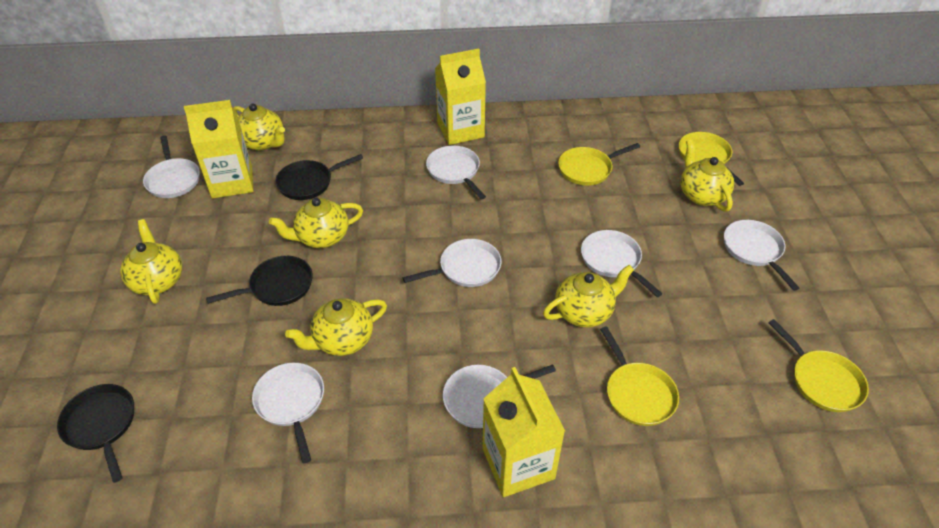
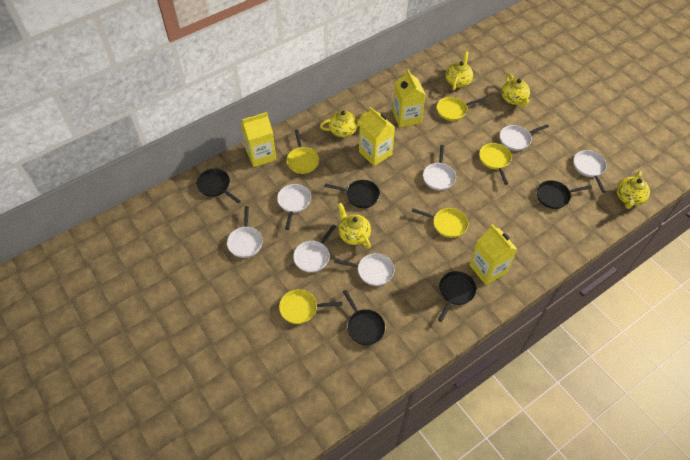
black pan: 3 -> 5
yellow carton: 3 -> 4
yellow pan: 4 -> 5
yellow teapot: 6 -> 5

